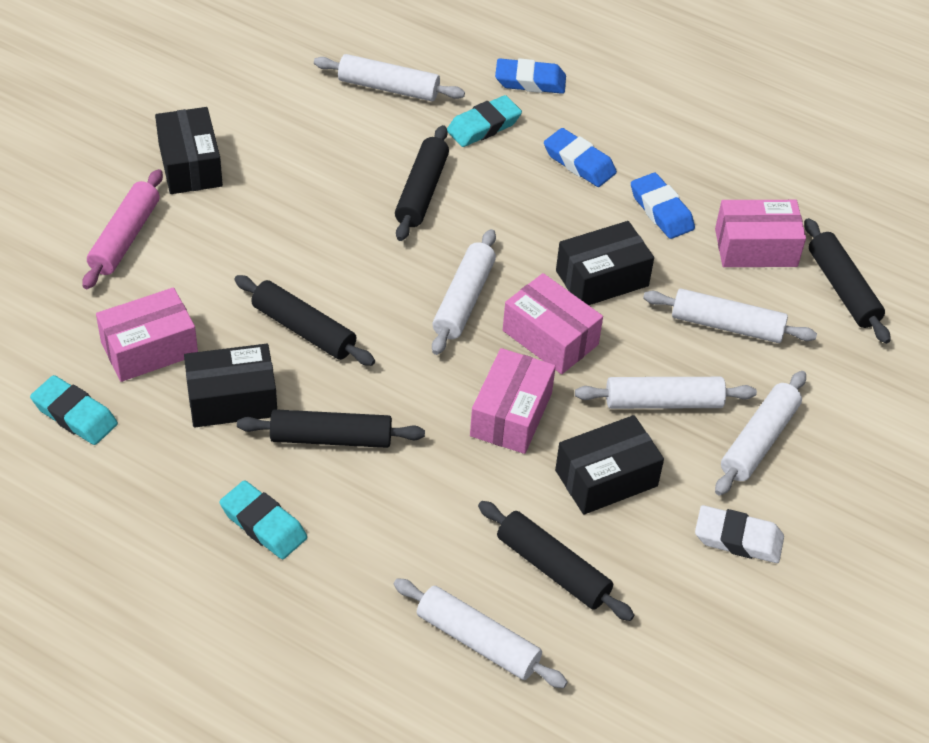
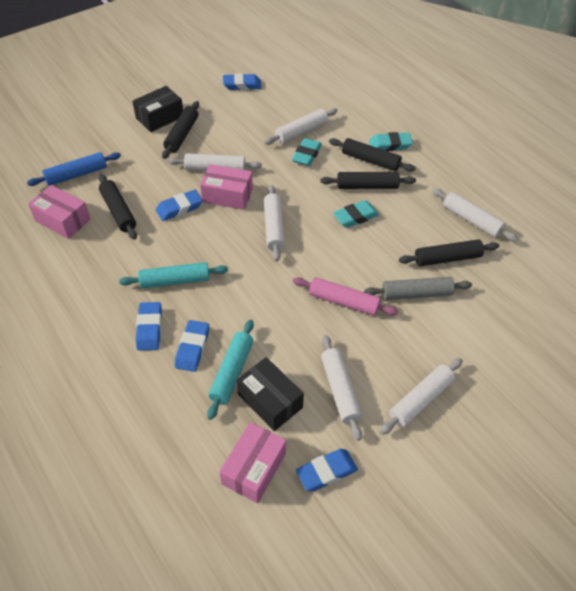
black box: 4 -> 2
blue eraser: 3 -> 5
blue rolling pin: 0 -> 1
grey rolling pin: 0 -> 1
pink box: 4 -> 3
turquoise rolling pin: 0 -> 2
white eraser: 1 -> 0

